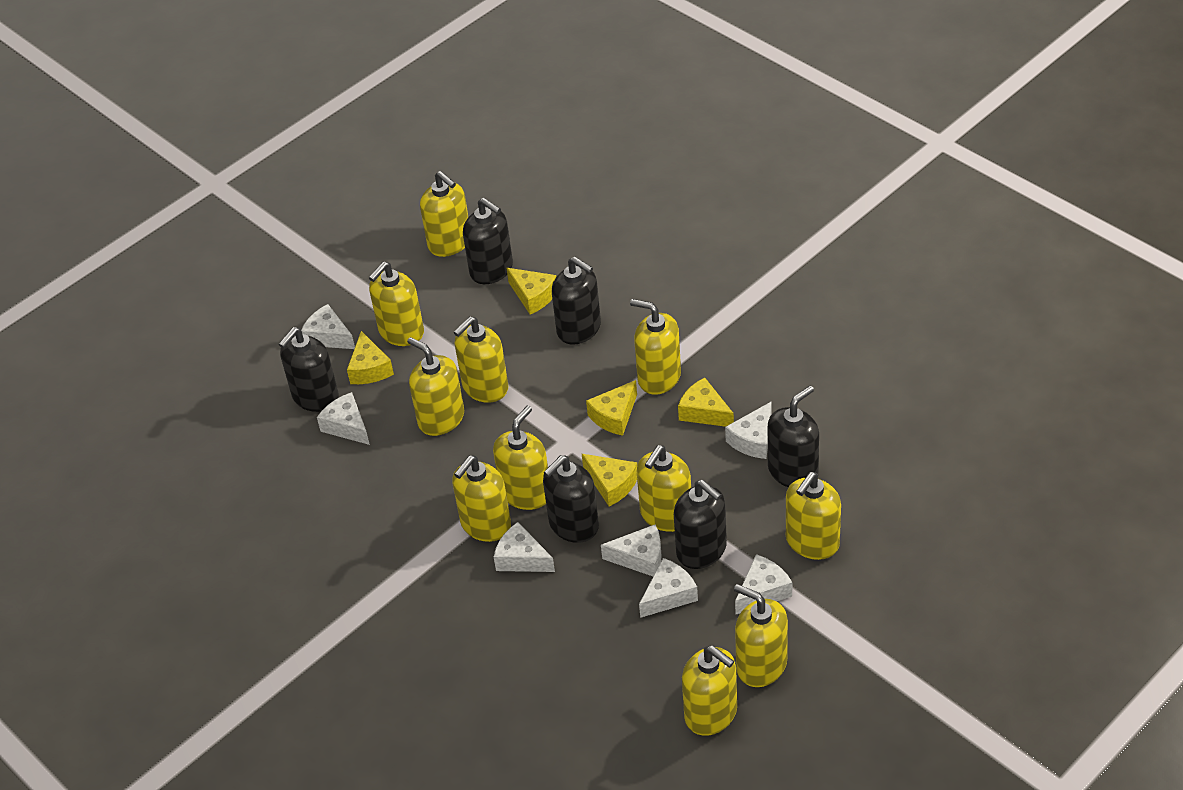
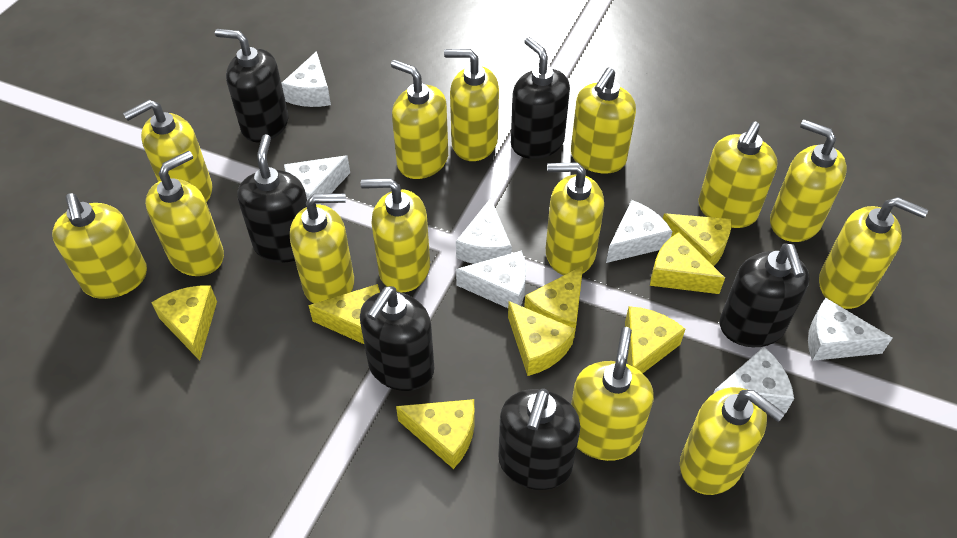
yellow cheese: 5 -> 8
yellow soap dispenser: 11 -> 14

